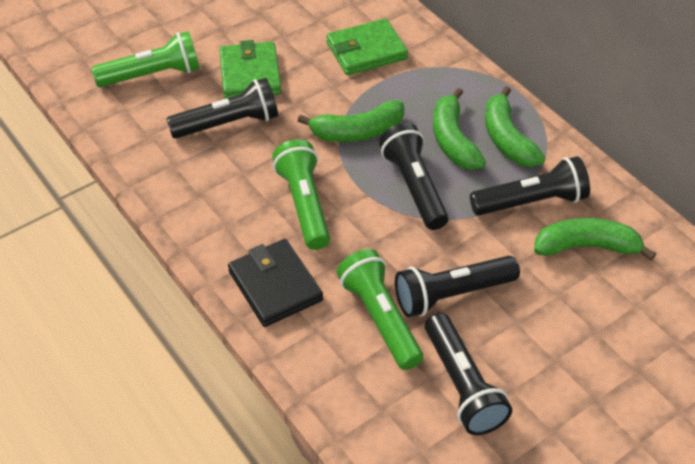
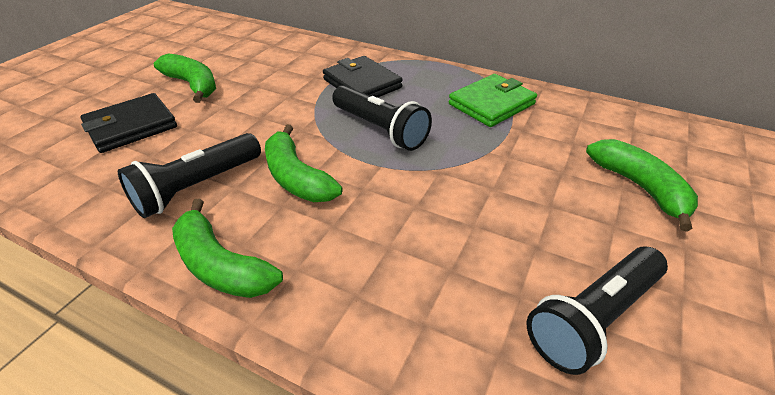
black flashlight: 5 -> 3
black wallet: 1 -> 2
green flashlight: 3 -> 0
green wallet: 2 -> 1

